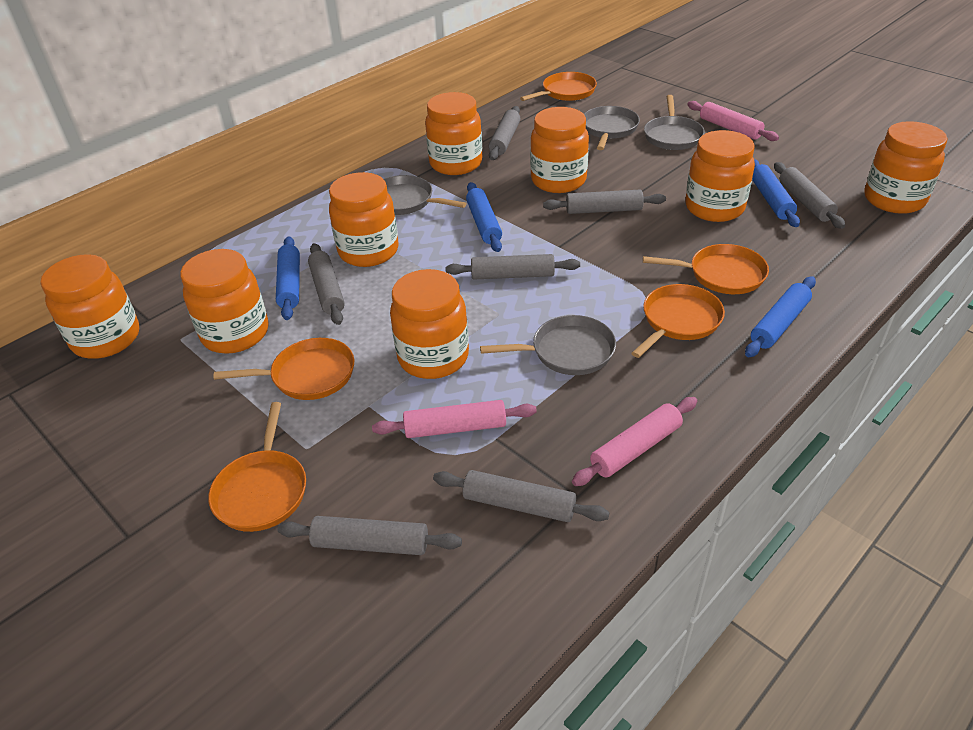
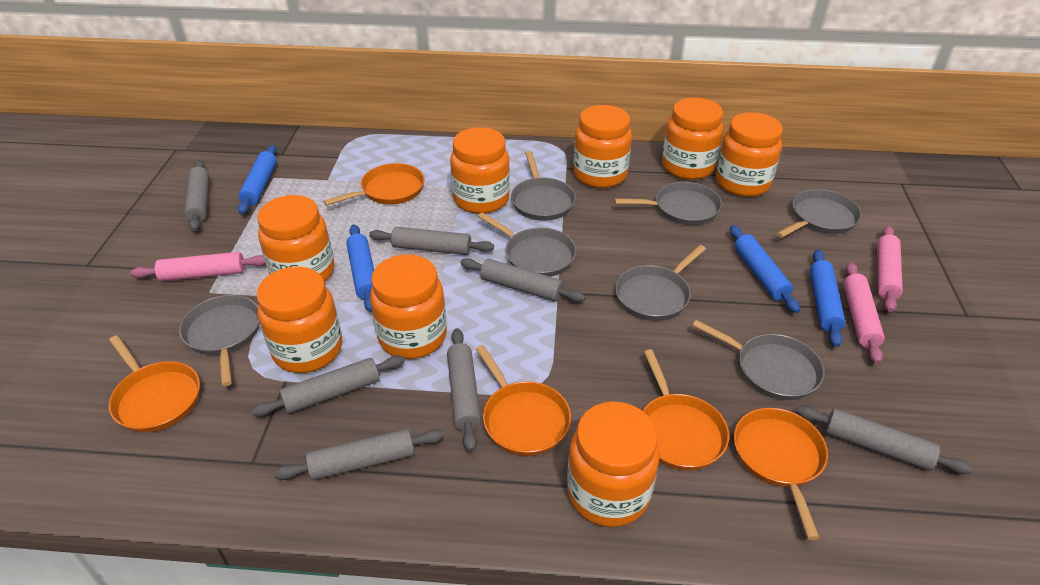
grey pan: 4 -> 7

